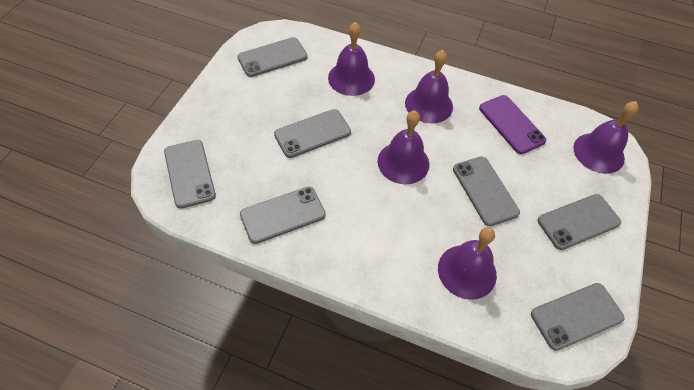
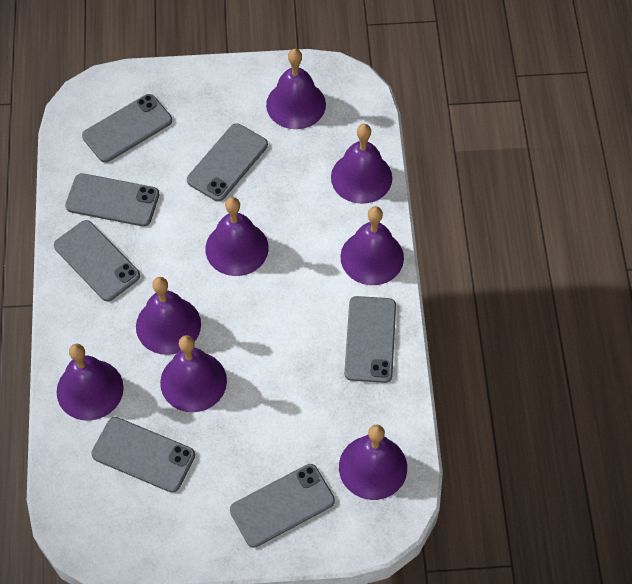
purple bell: 5 -> 8
purple phone: 1 -> 0

